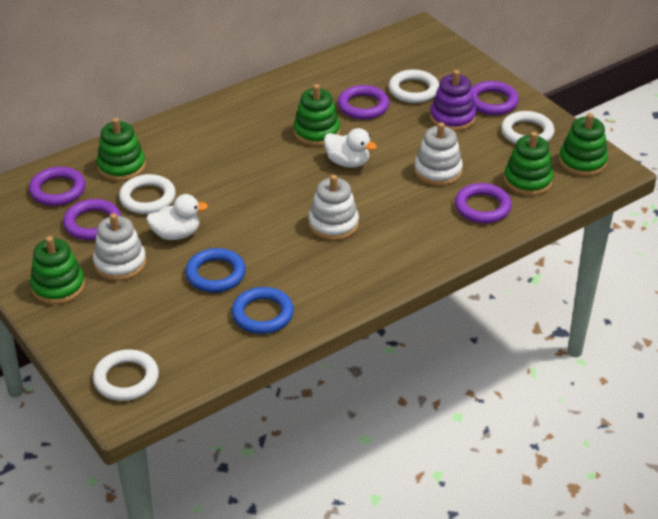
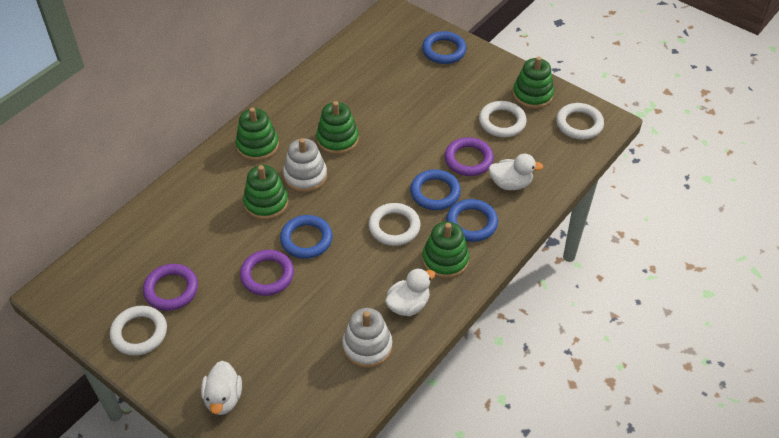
blue ring: 2 -> 4
purple ring: 5 -> 3
purple stacking toy: 1 -> 0
white duck: 2 -> 3
white stacking toy: 3 -> 2

